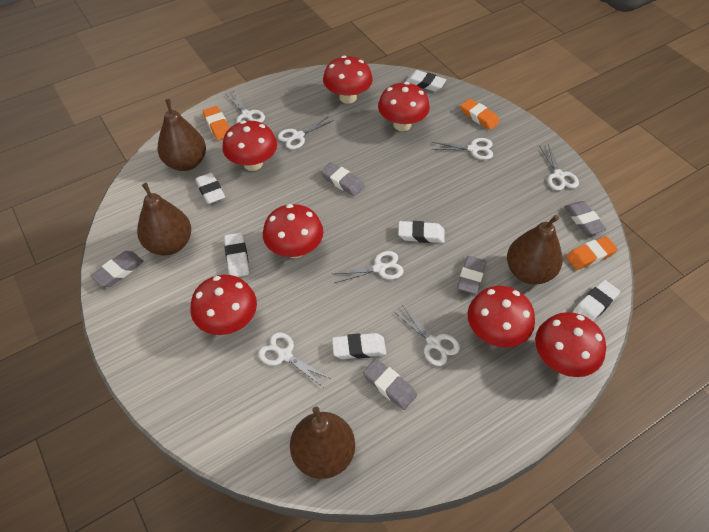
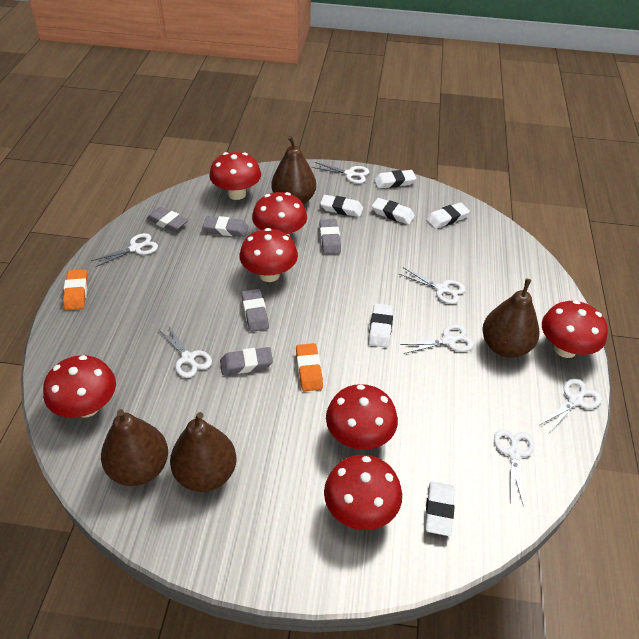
orange eraser: 3 -> 2

